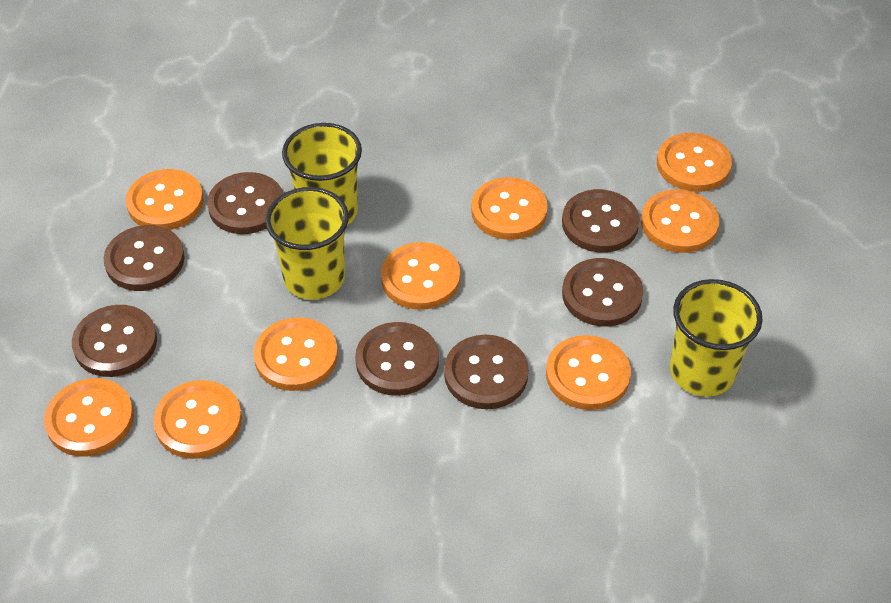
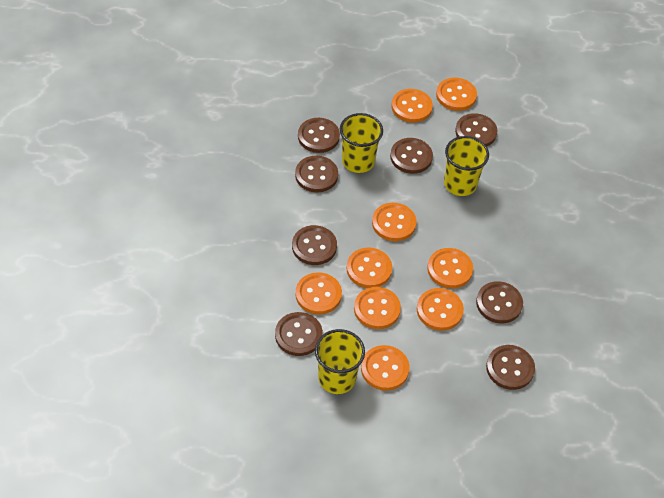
brown button: 7 -> 8

